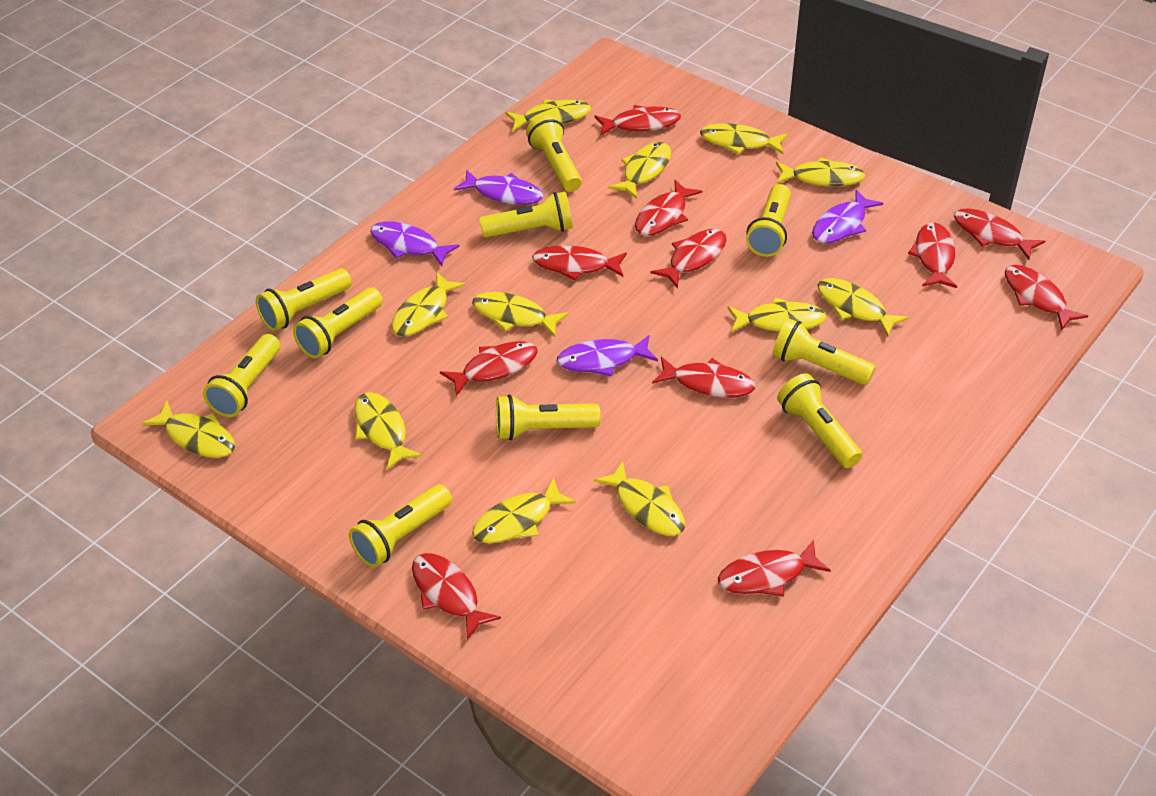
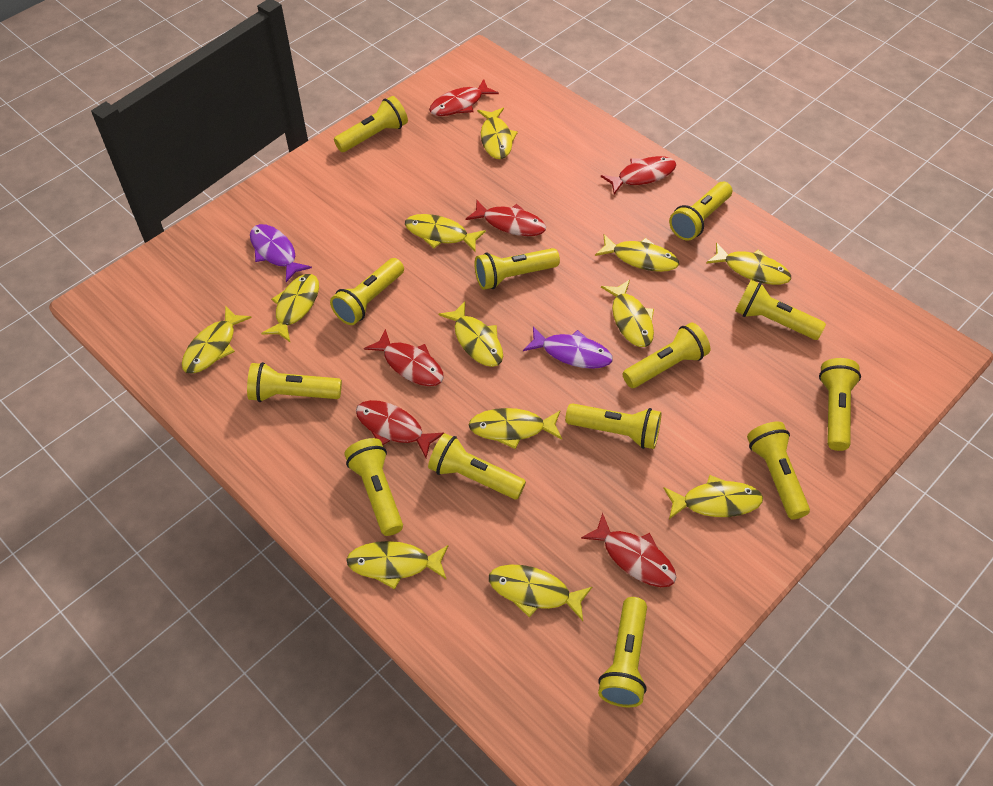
purple fish: 4 -> 2
red fish: 11 -> 6
yellow flashlight: 10 -> 13

